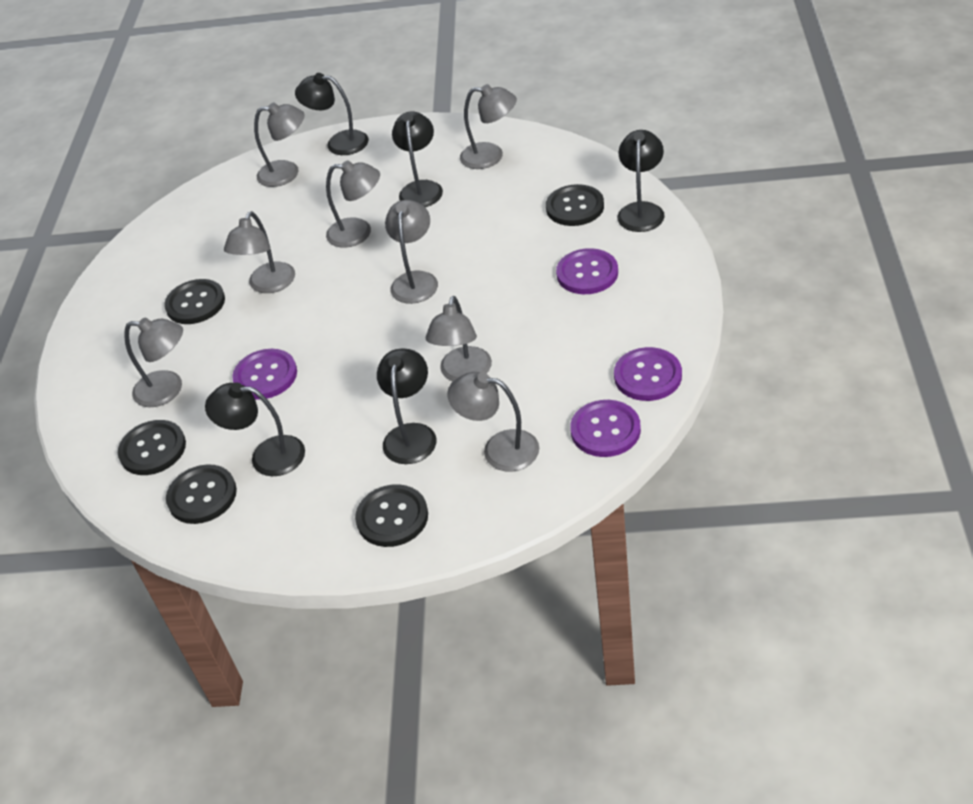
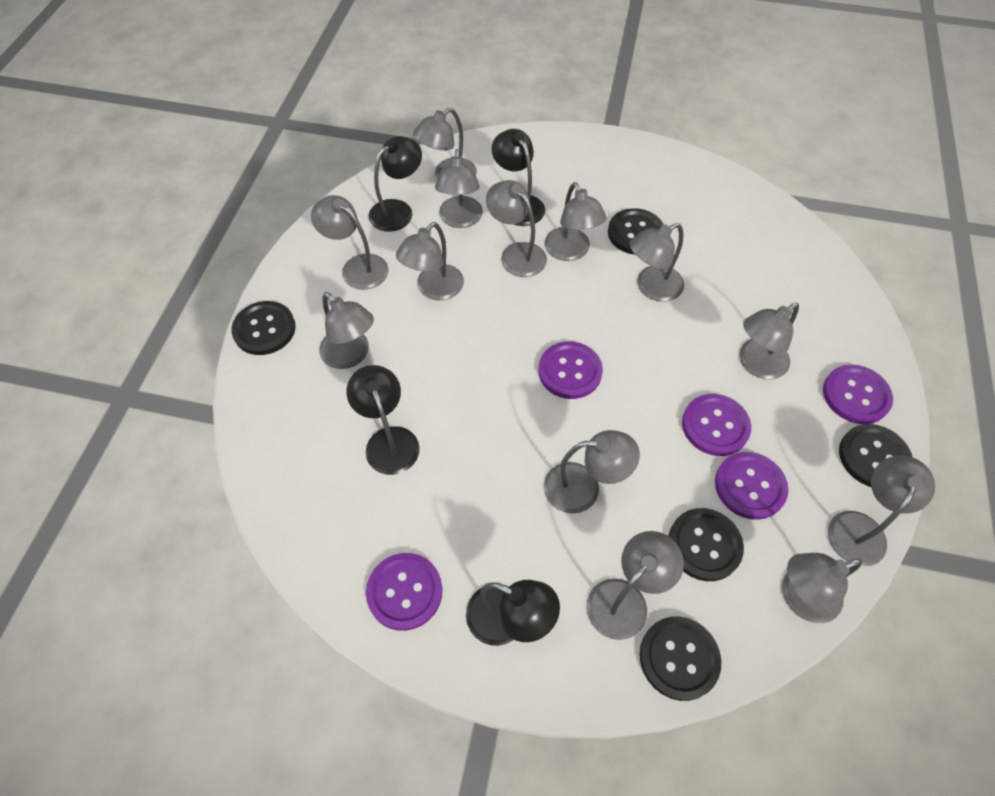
black lamp: 5 -> 4
grey lamp: 8 -> 13
purple button: 4 -> 5

